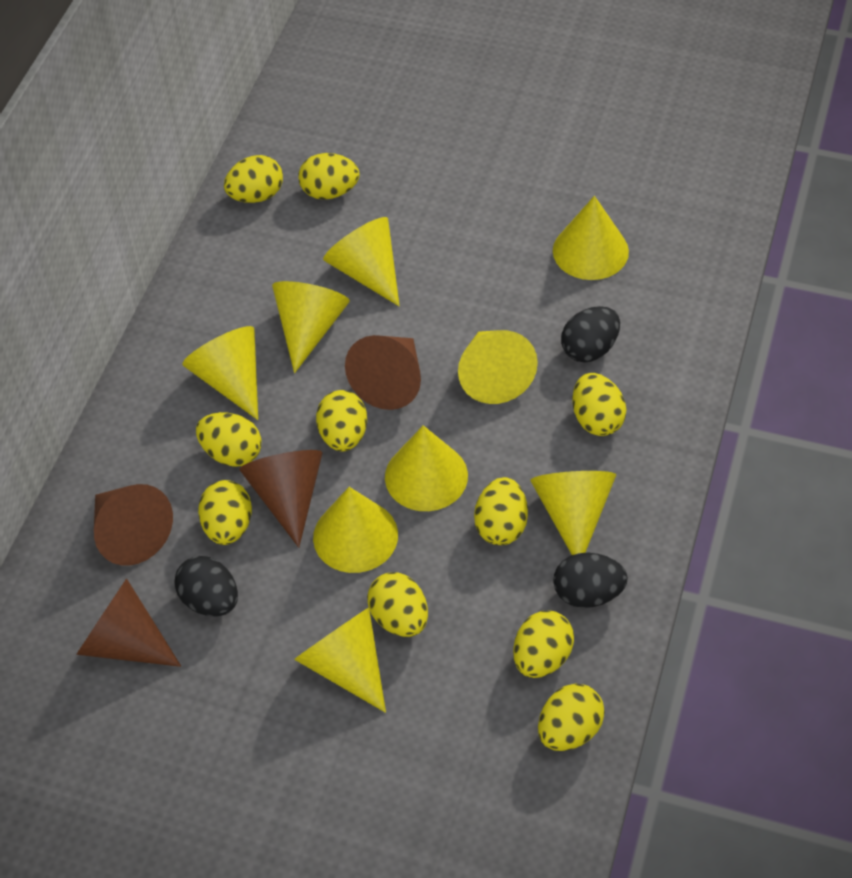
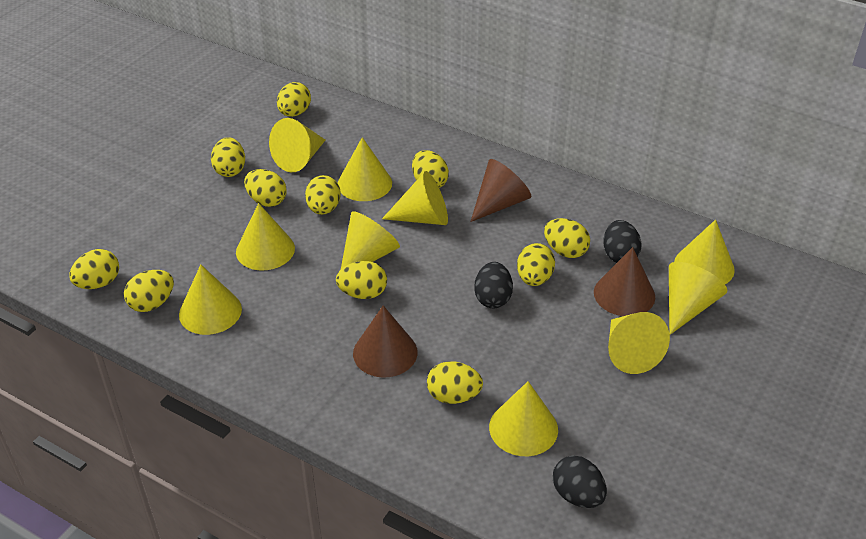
brown cone: 4 -> 3
yellow cone: 9 -> 10
yellow egg: 10 -> 11

